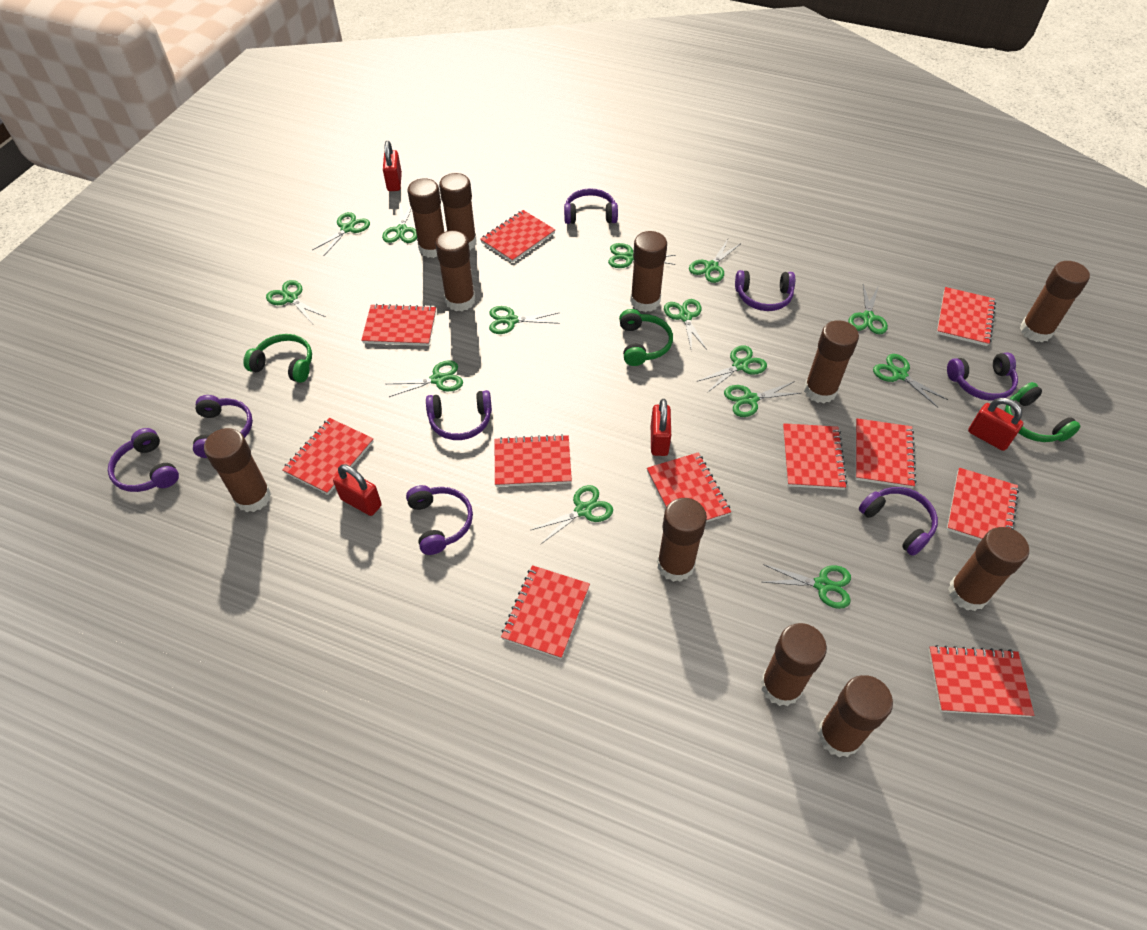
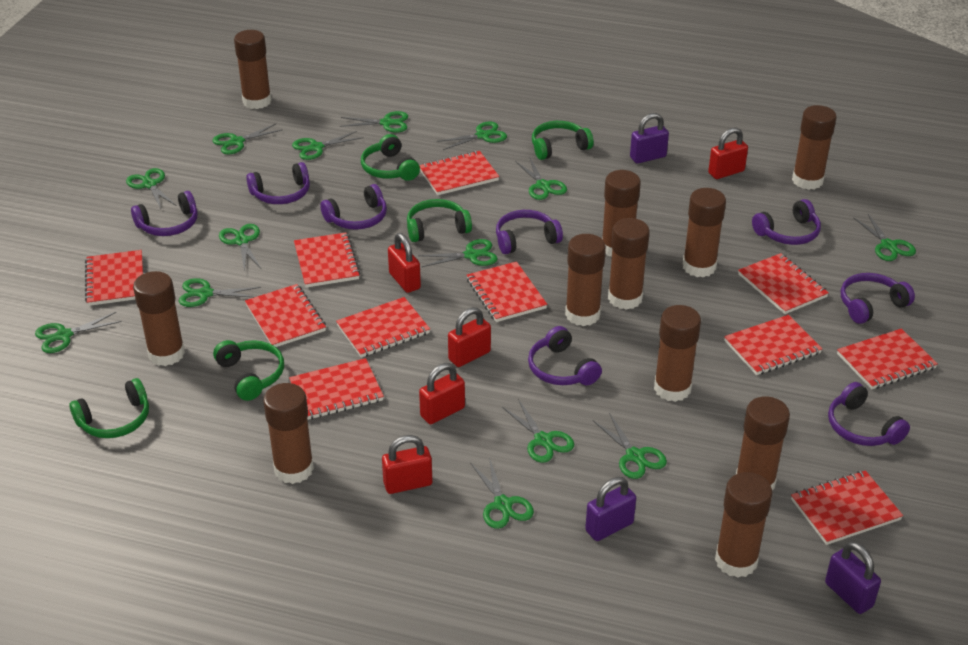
green headphones: 3 -> 5
purple padlock: 0 -> 3
red padlock: 4 -> 5

